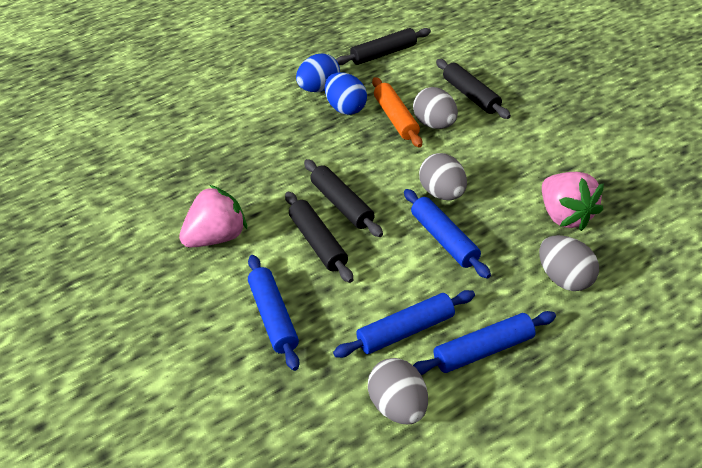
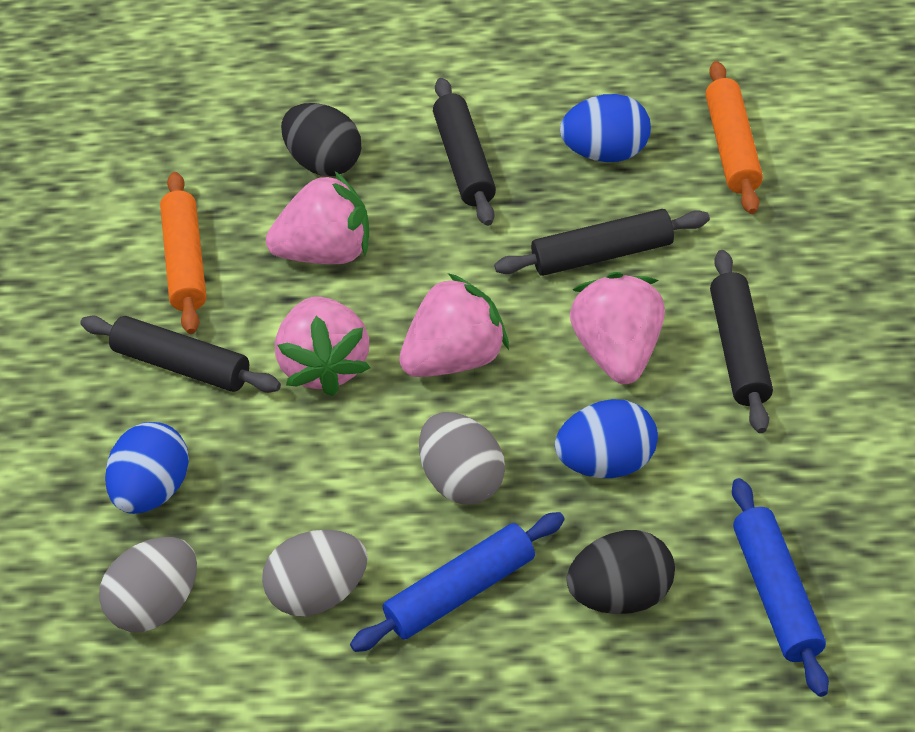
black egg: 0 -> 2
blue egg: 2 -> 3
blue rolling pin: 4 -> 2
grey egg: 4 -> 3
orange rolling pin: 1 -> 2
pink strawberry: 2 -> 4

